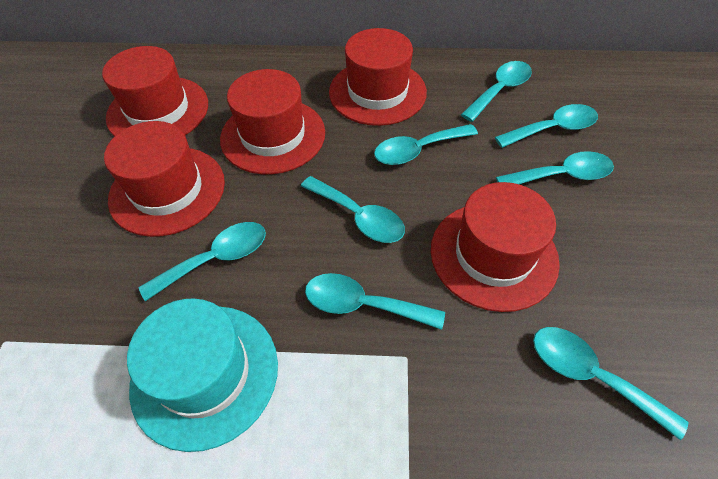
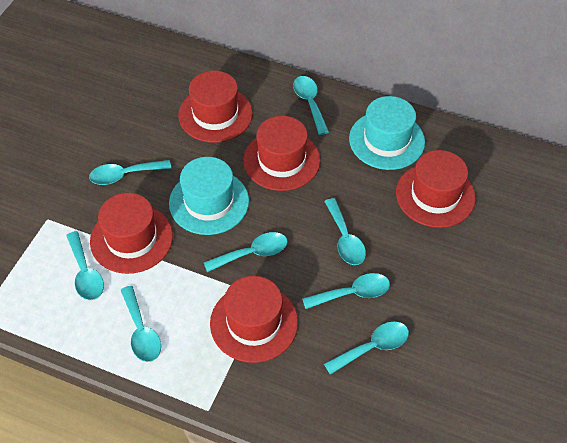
turquoise hat: 1 -> 2

